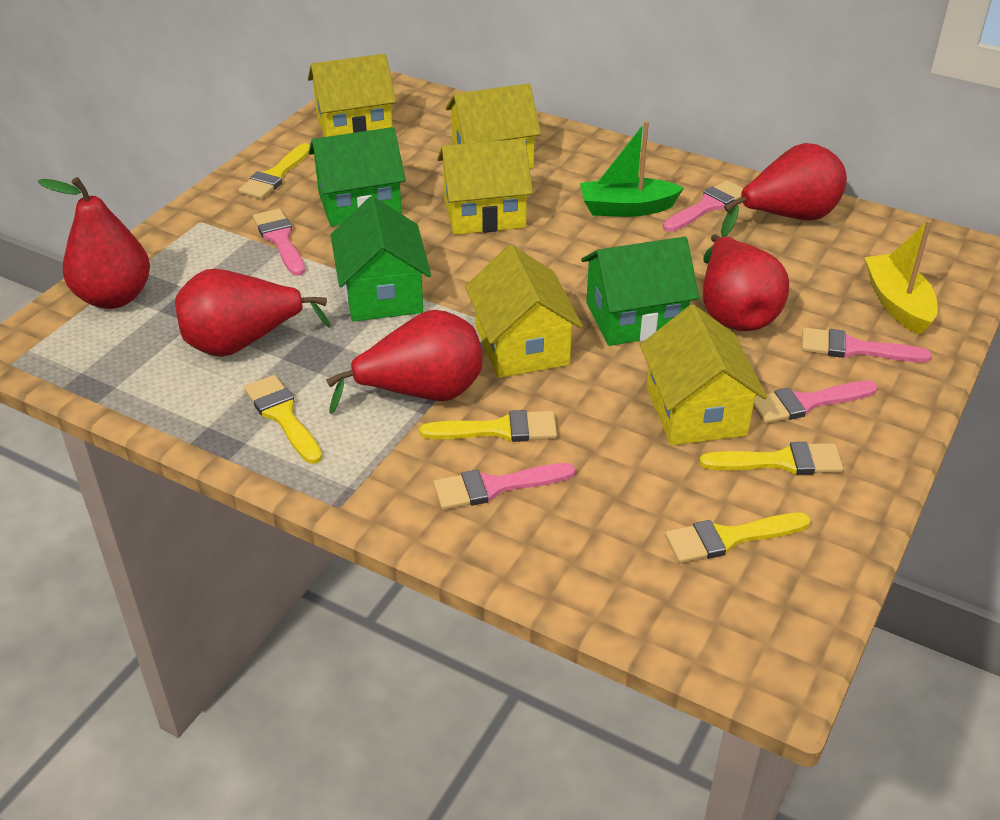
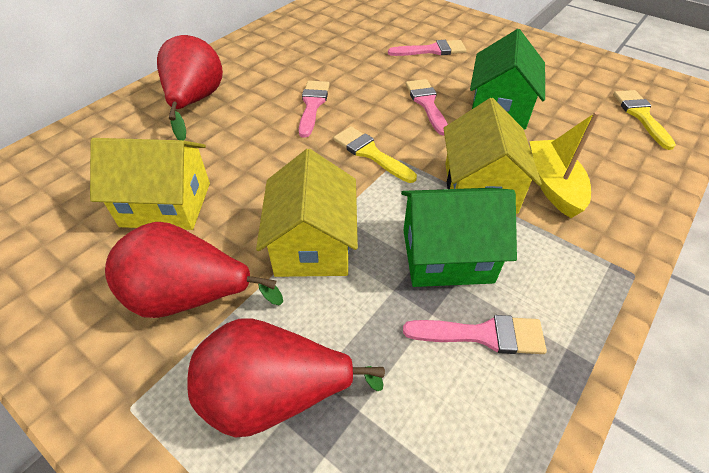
green boat: 1 -> 0
green house: 3 -> 2
pink brush: 5 -> 4
red pear: 5 -> 3
yellow brush: 5 -> 2
yellow house: 5 -> 3

